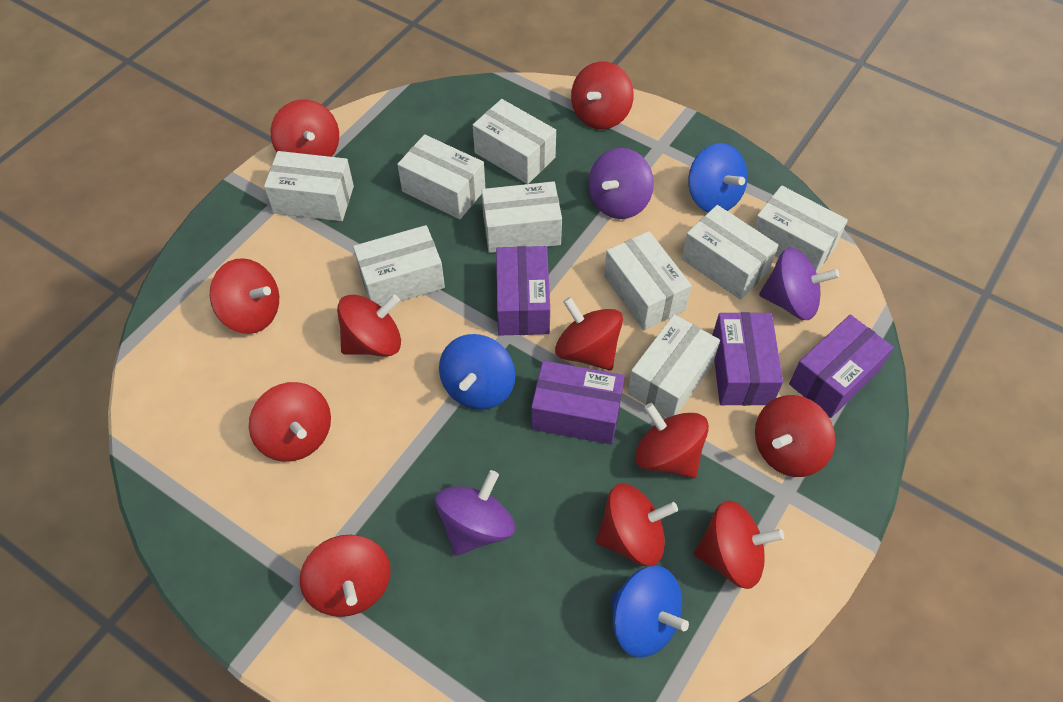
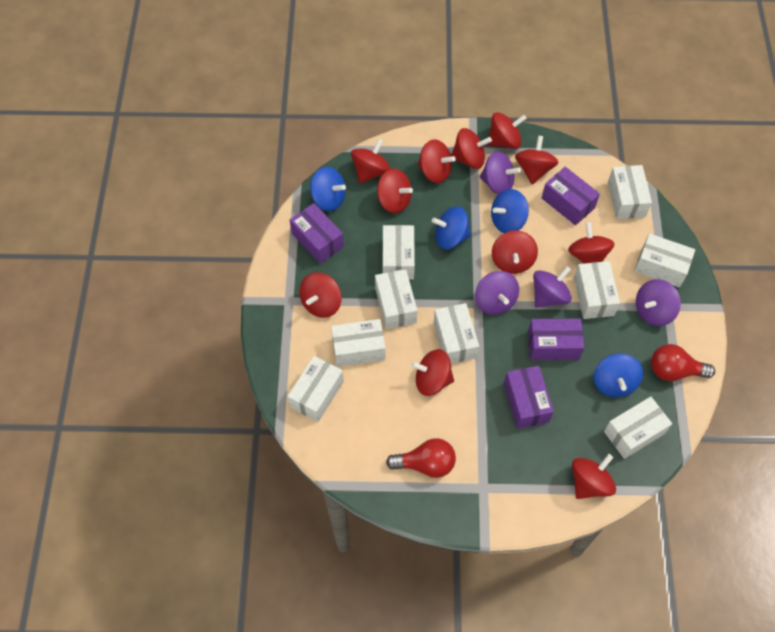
blue spinning top: 3 -> 4
purple spinning top: 3 -> 4
red light bulb: 0 -> 2

